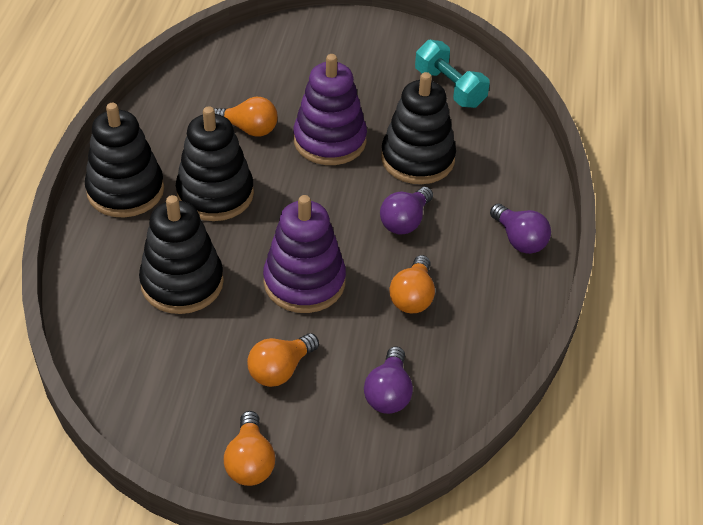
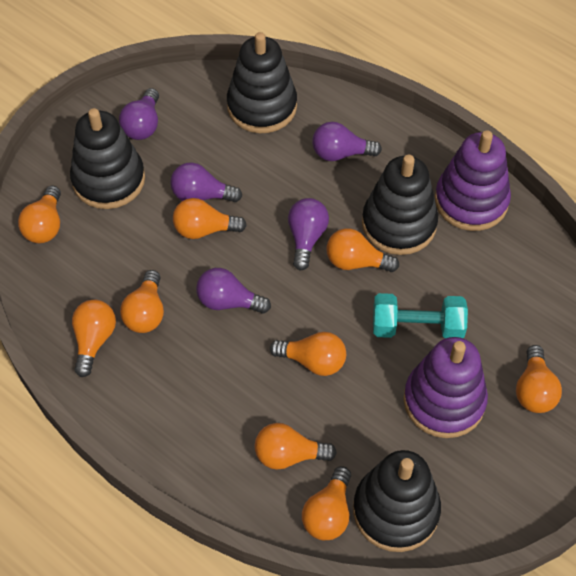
orange light bulb: 4 -> 9
purple light bulb: 3 -> 5

